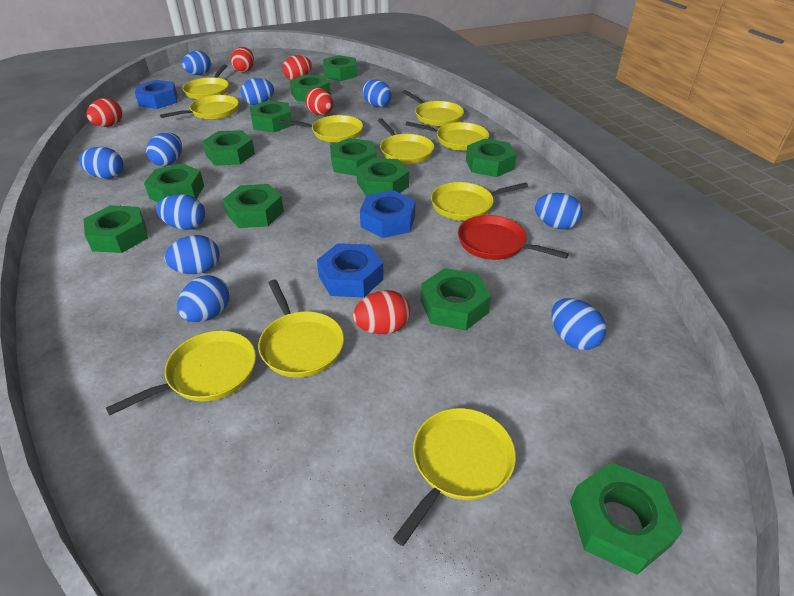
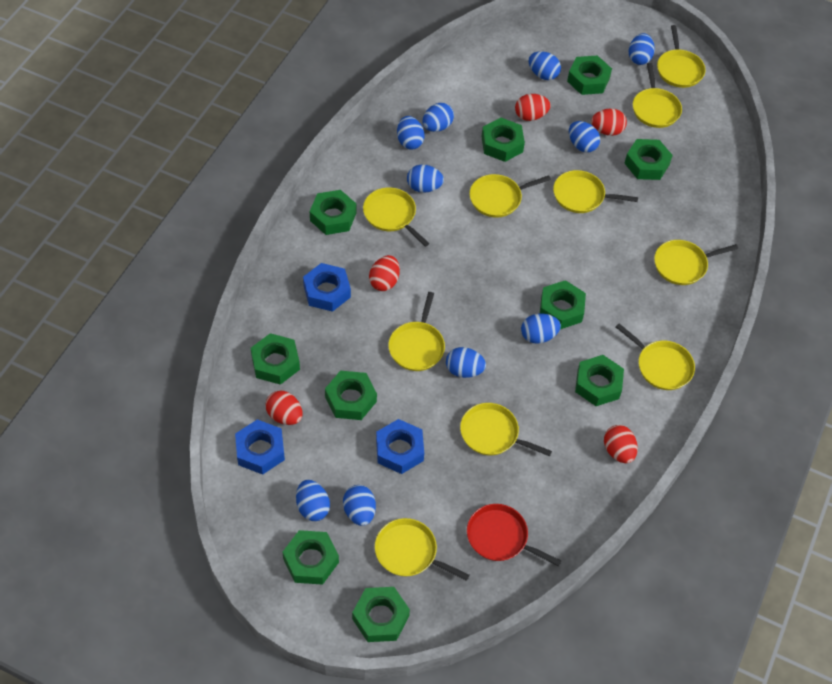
green nut: 12 -> 10

